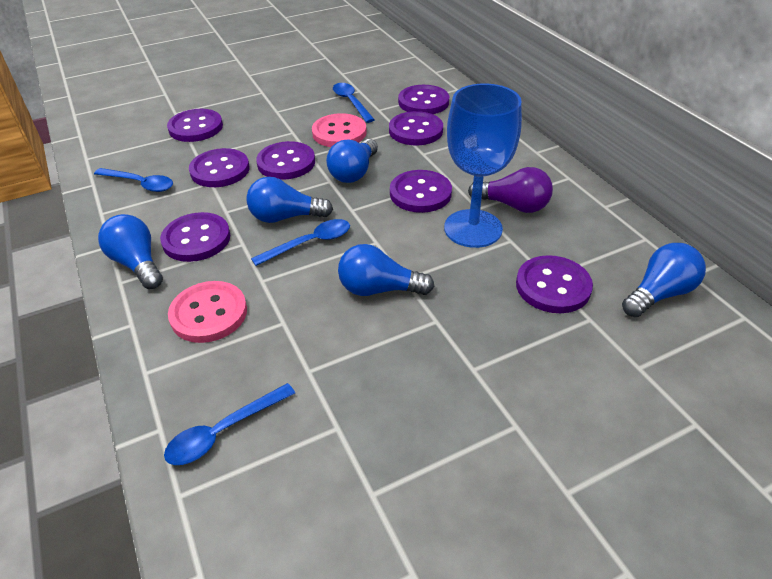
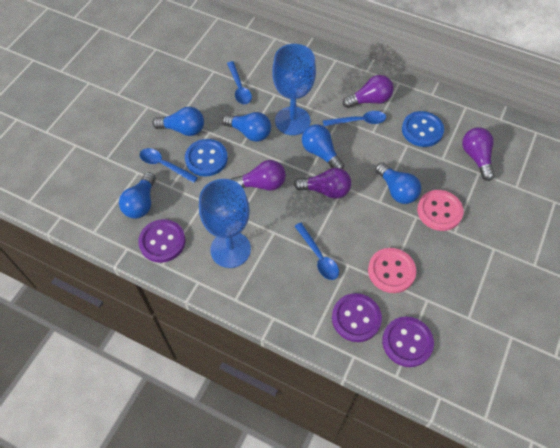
blue button: 0 -> 2
blue goblet: 1 -> 2
purple button: 8 -> 3
purple light bulb: 1 -> 4

